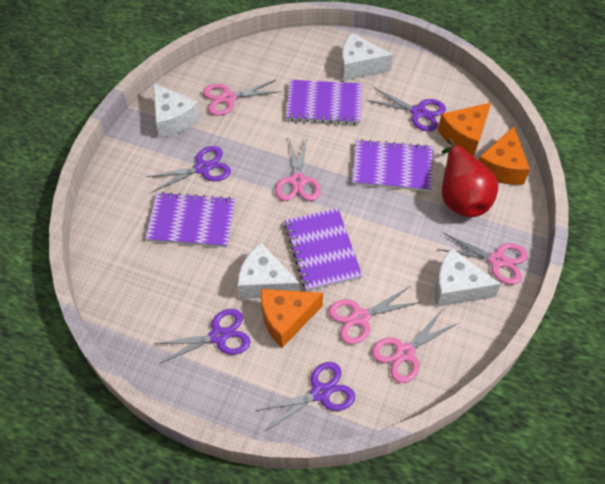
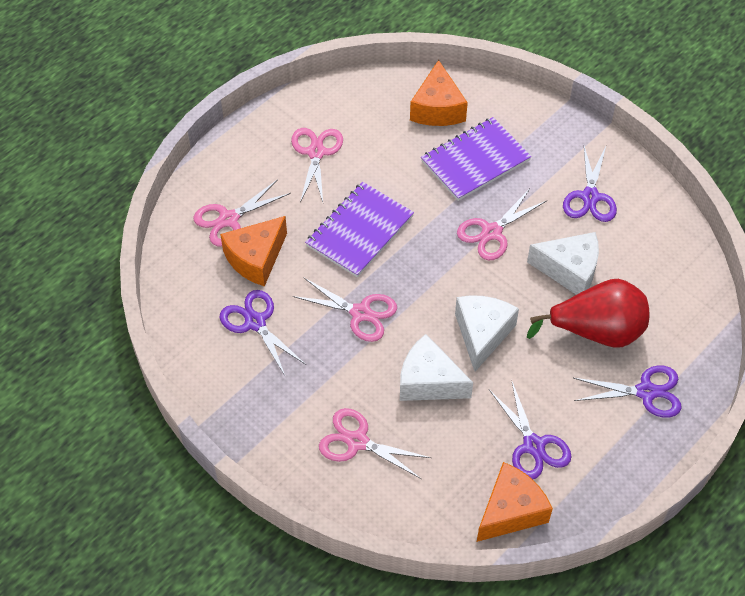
purple notebook: 4 -> 2
white cheese: 4 -> 3

